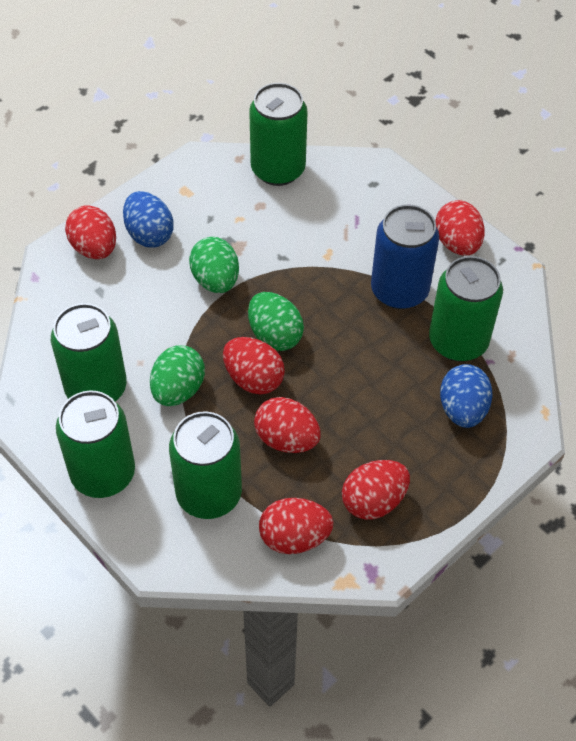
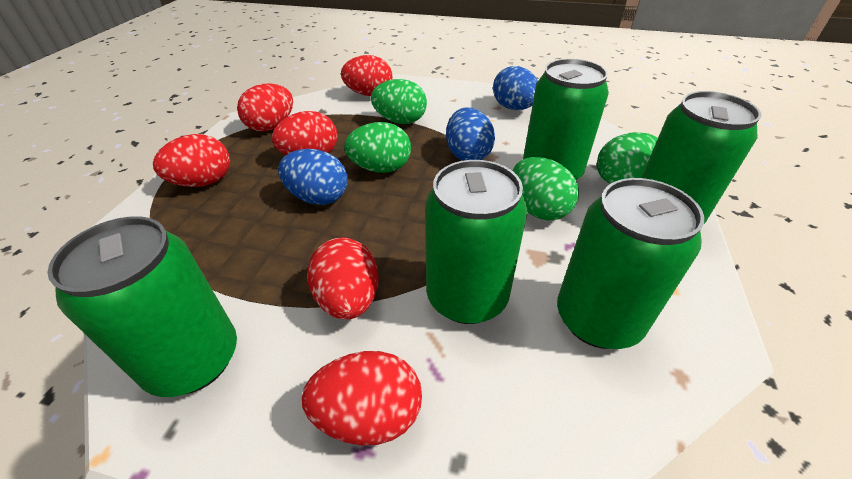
blue can: 1 -> 0
blue egg: 2 -> 3
green egg: 3 -> 4

